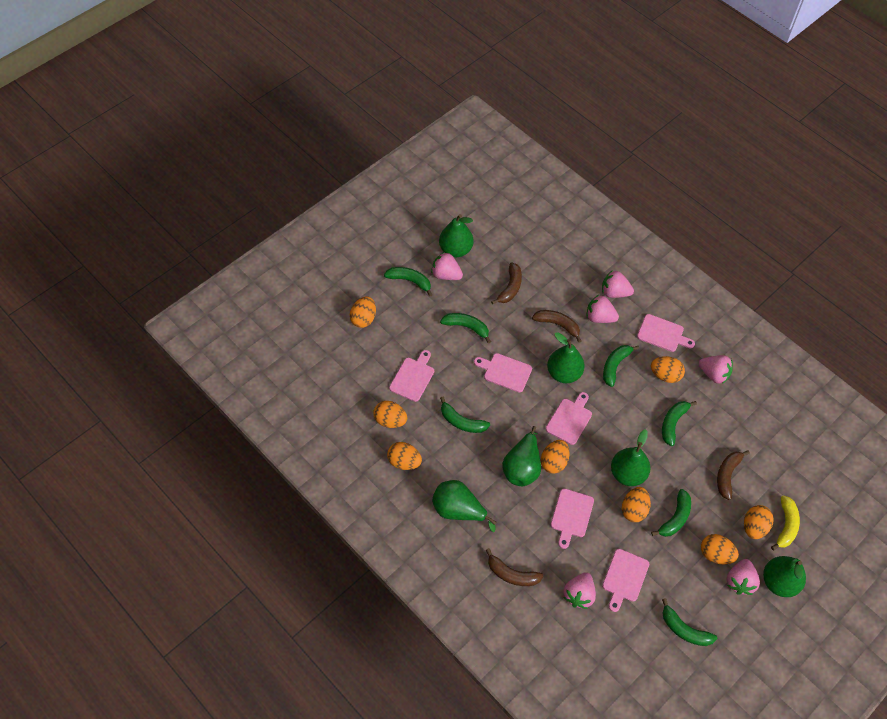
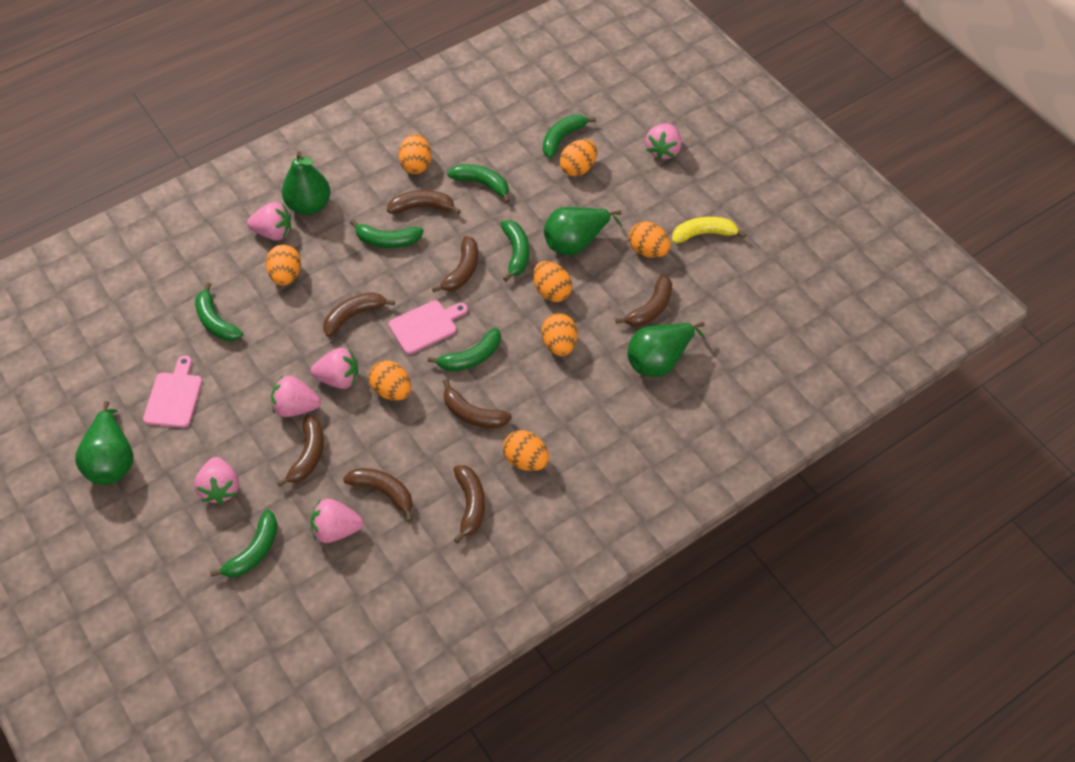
brown banana: 4 -> 8
green pear: 6 -> 4
pink cutting board: 6 -> 2

